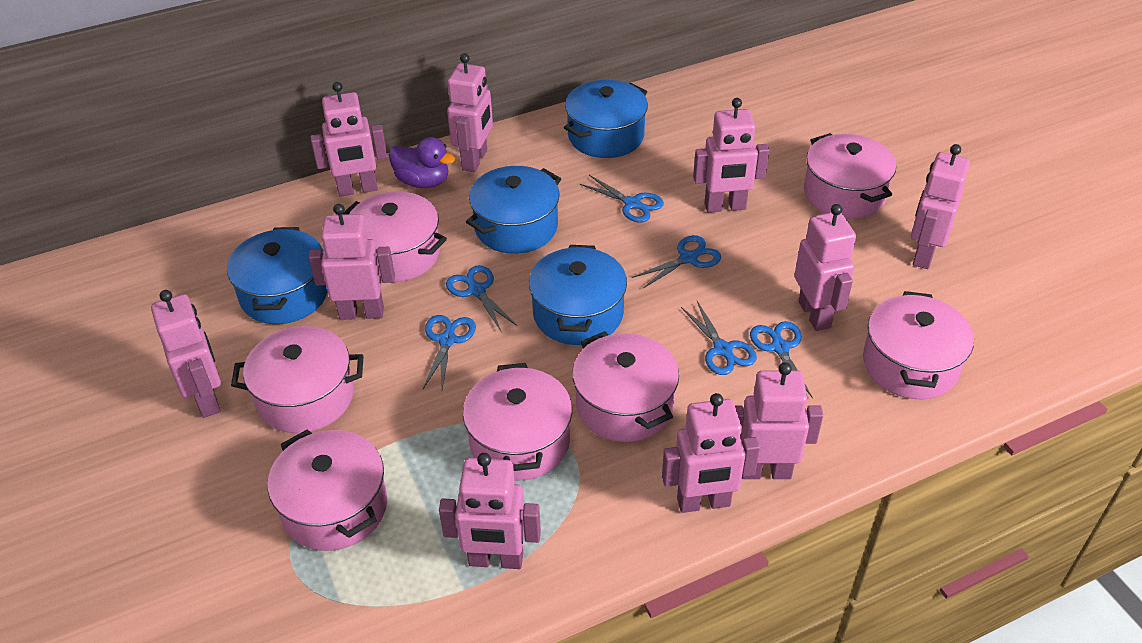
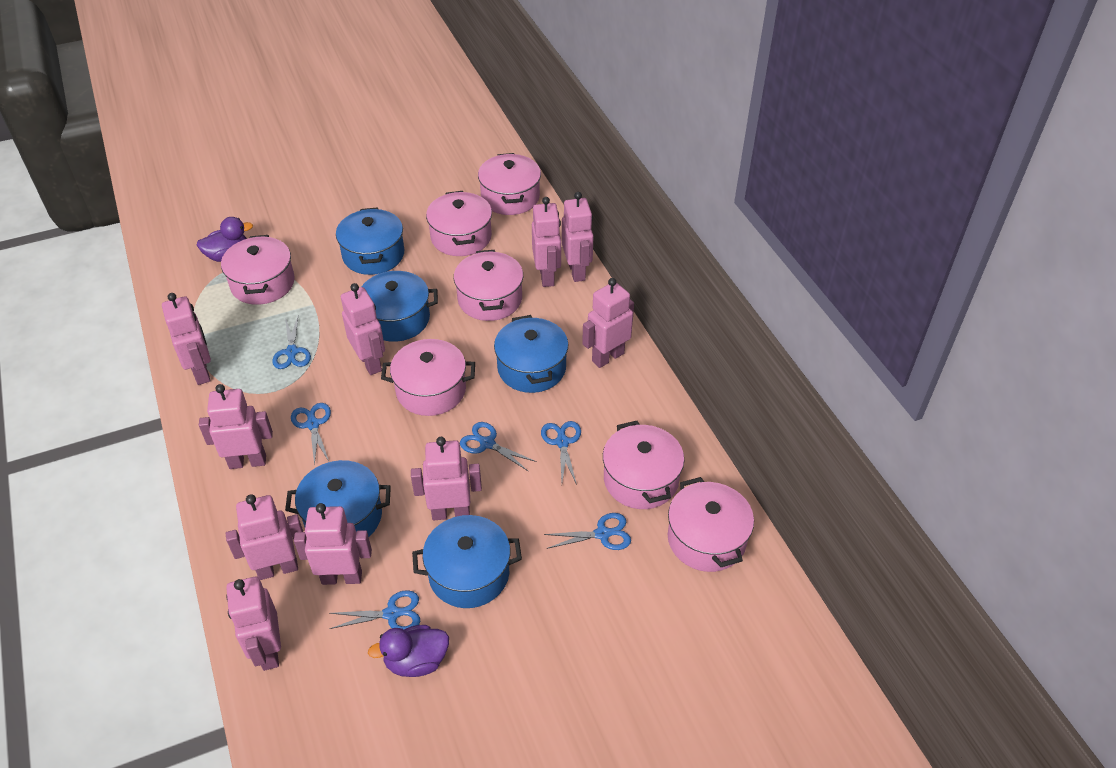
blue pot: 4 -> 5
purple duck: 1 -> 2

